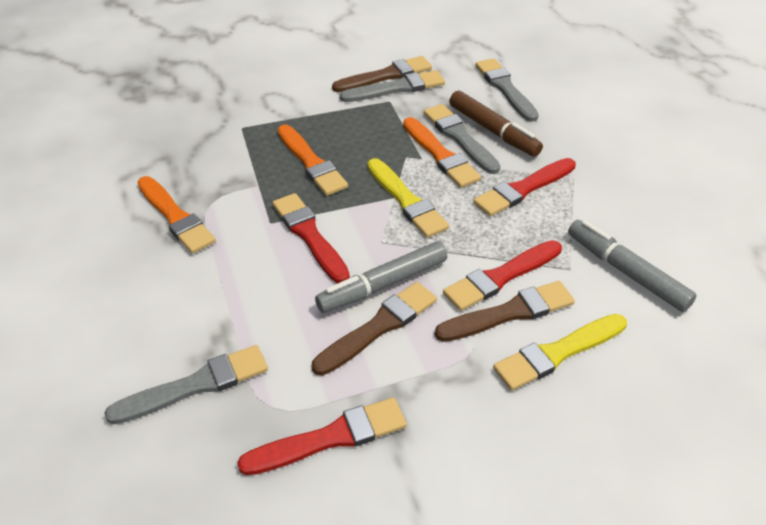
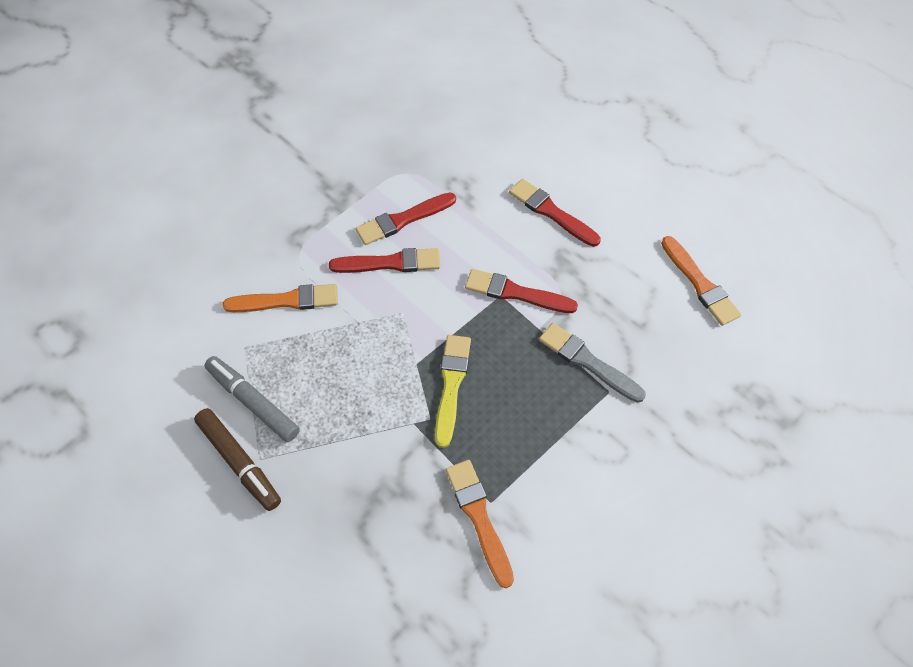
brown brush: 3 -> 0
grey brush: 4 -> 1
grey marker: 2 -> 1
yellow brush: 2 -> 1

